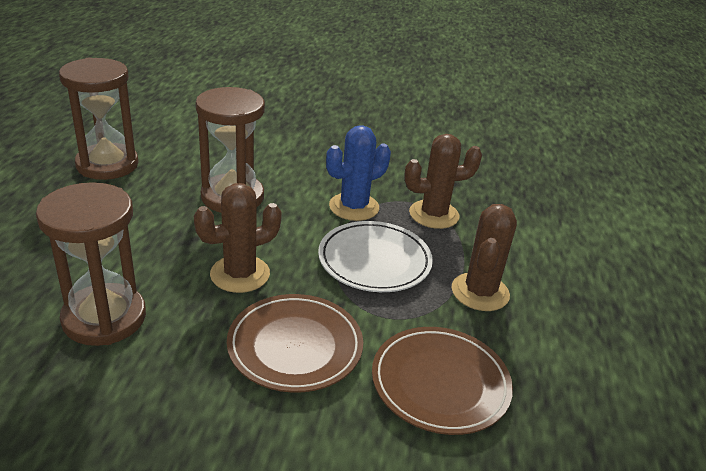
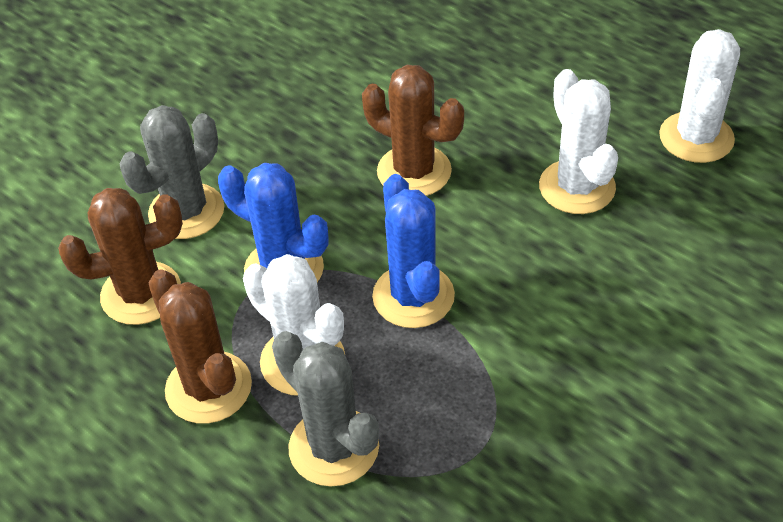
blue cactus: 1 -> 2
brown hourglass: 3 -> 0
brown plate: 2 -> 0
grey cactus: 0 -> 2
white cactus: 0 -> 3
white plate: 1 -> 0

